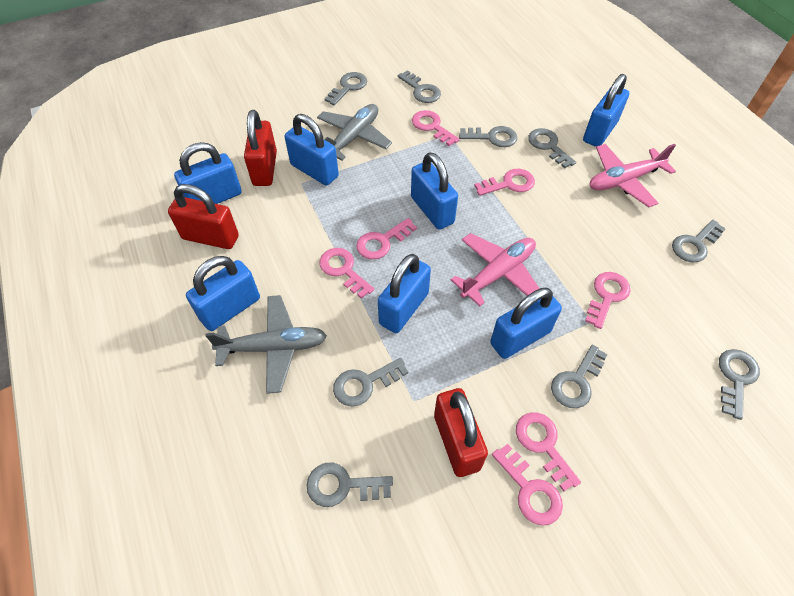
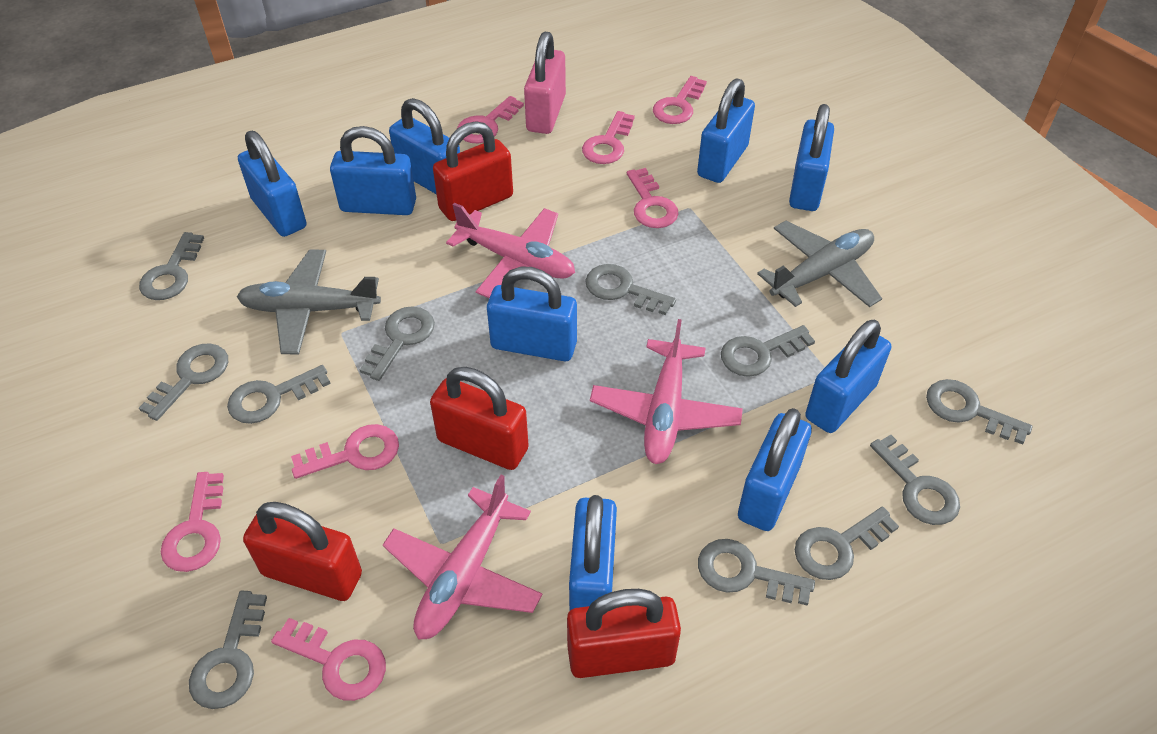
blue padlock: 7 -> 9
grey key: 9 -> 11
pink padlock: 0 -> 1
pink plane: 2 -> 3
red padlock: 3 -> 4

